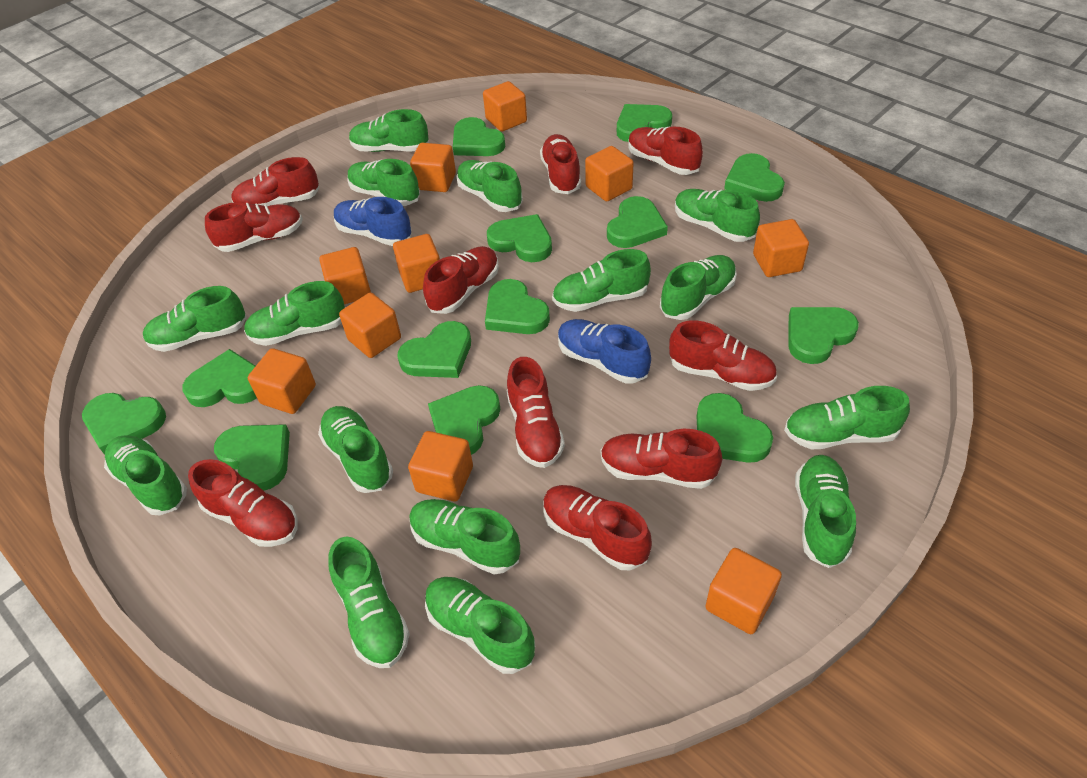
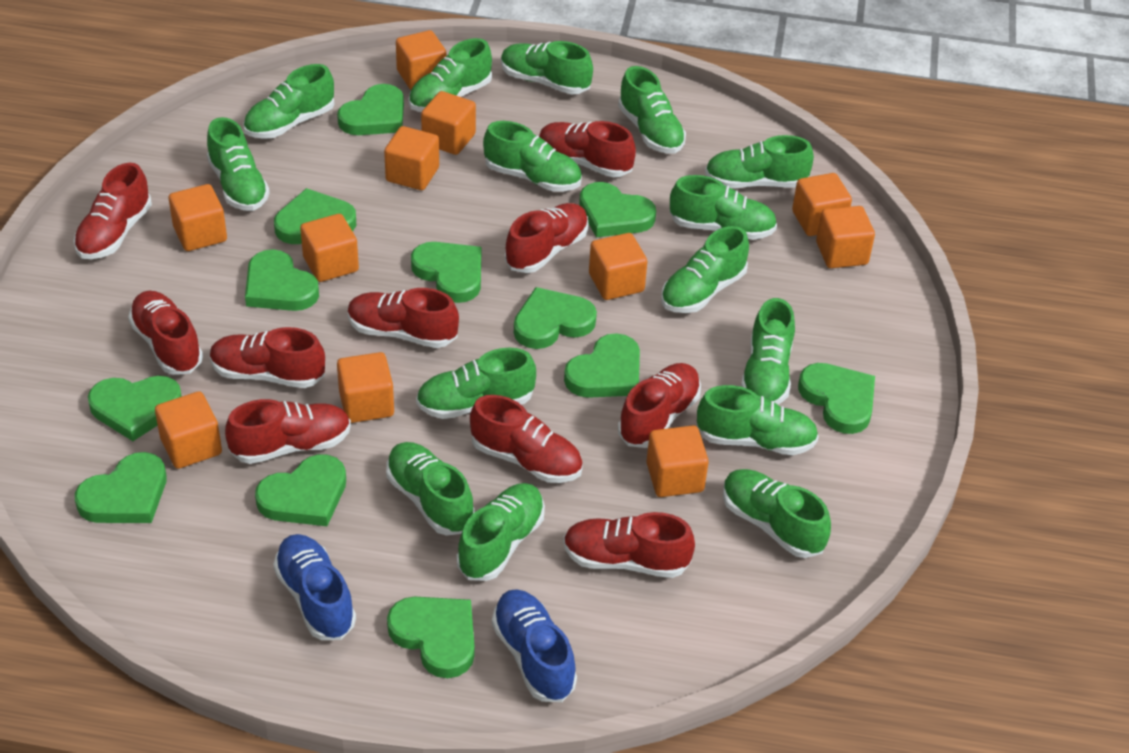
green heart: 13 -> 12
orange cube: 10 -> 11

